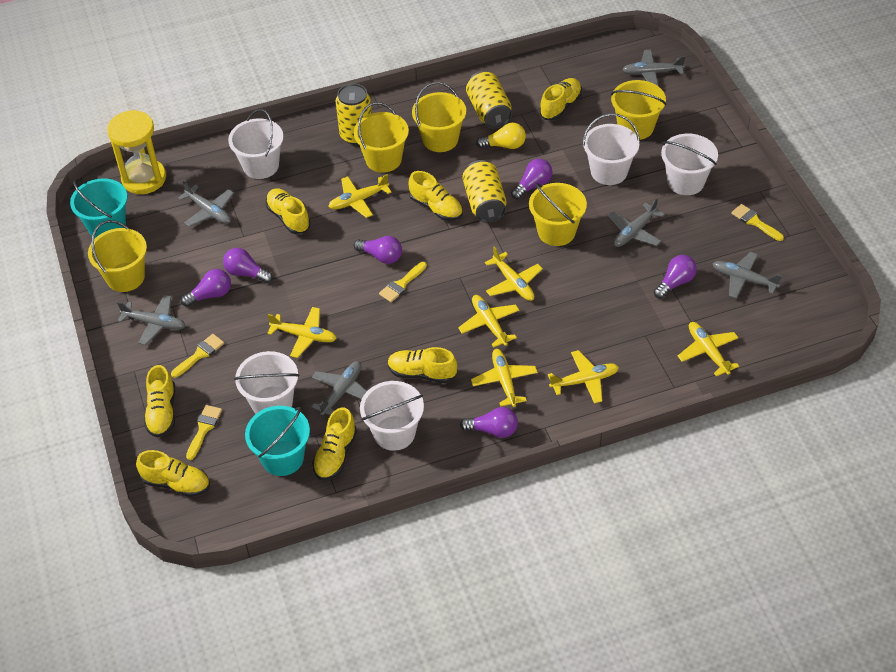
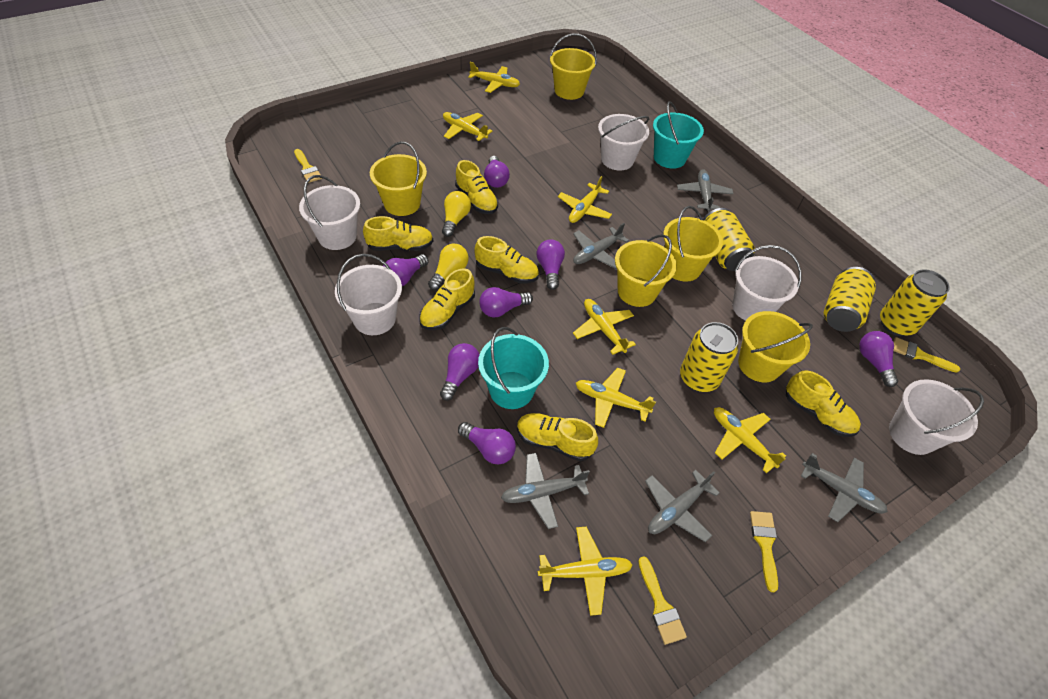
grey plane: 6 -> 5
purple light bulb: 6 -> 7
yellow can: 3 -> 4
yellow hourglass: 1 -> 0
yellow light bulb: 1 -> 2
yellow shoe: 7 -> 6

